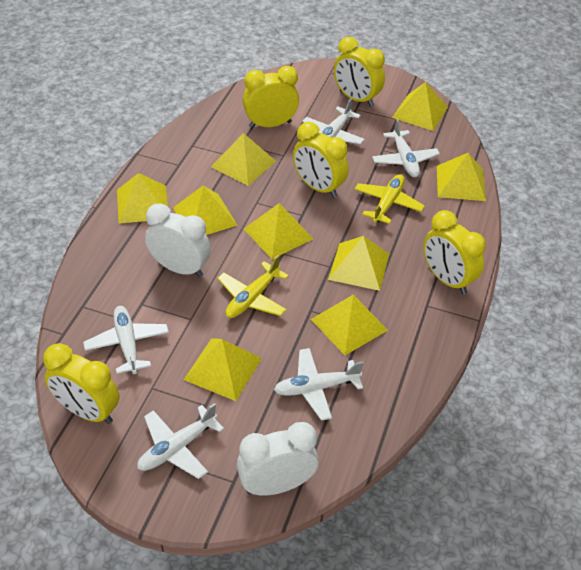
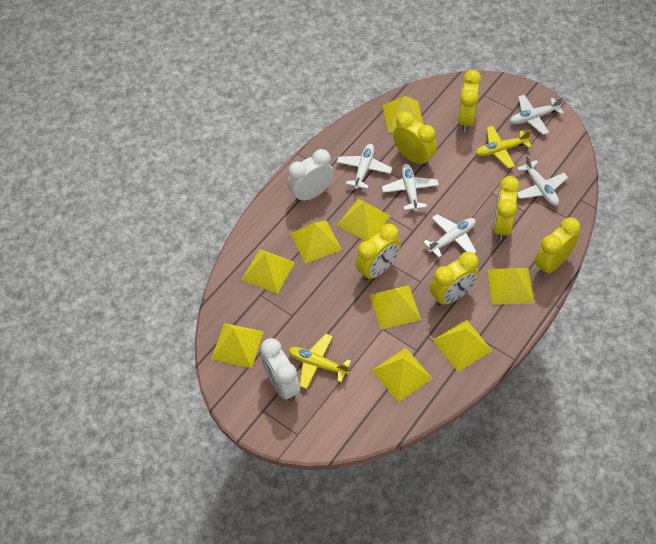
yellow clock: 5 -> 6

